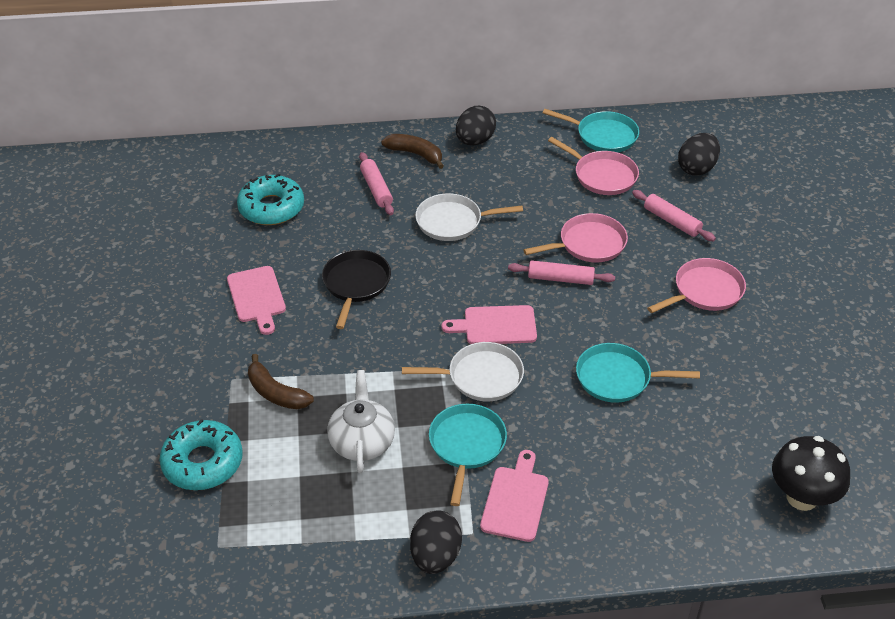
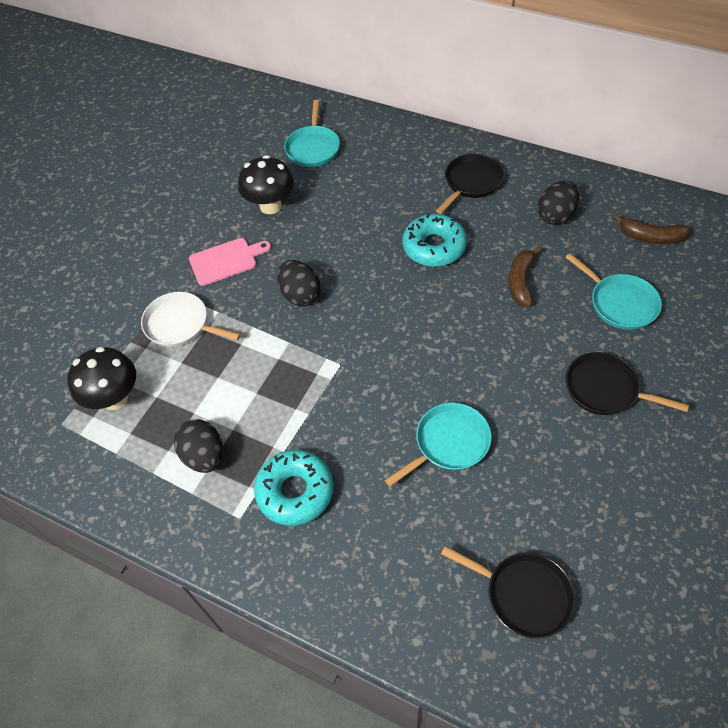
black mushroom: 1 -> 2
black pan: 1 -> 3
pink cutting board: 3 -> 1
pink pan: 3 -> 0
pink rolling pin: 3 -> 0
white pan: 2 -> 1
white teapot: 1 -> 0

